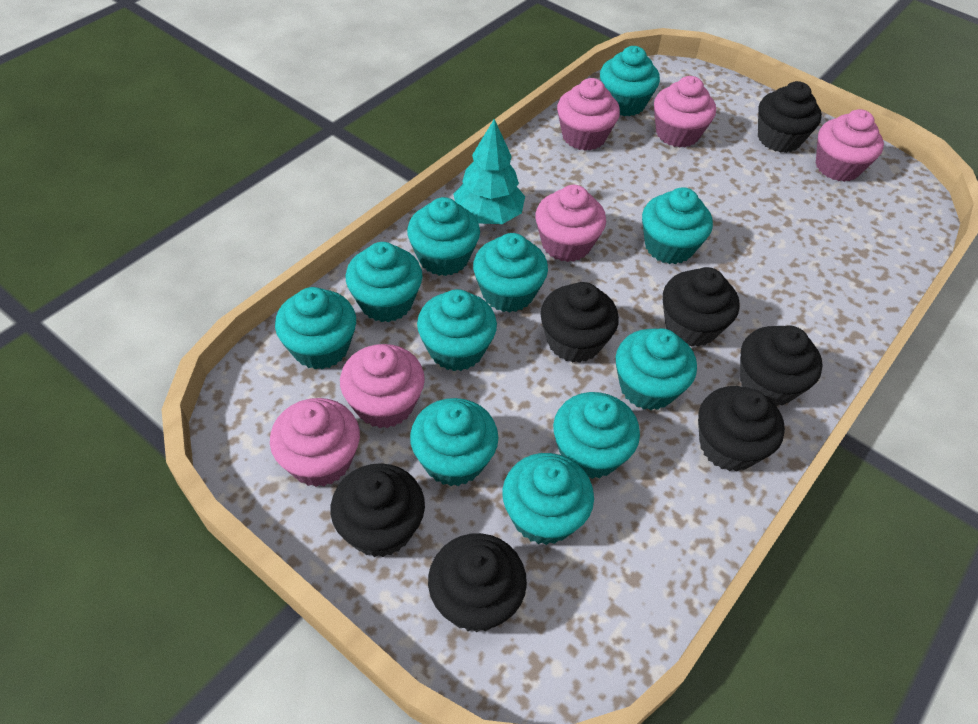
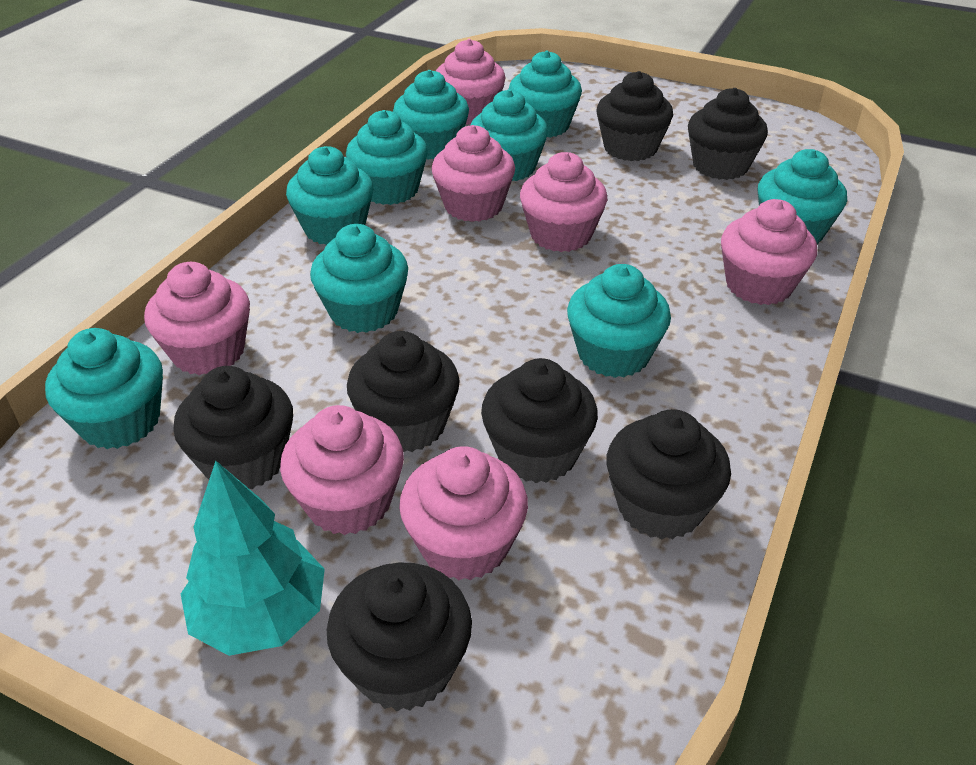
pink cupcake: 6 -> 7
turquoise cupcake: 11 -> 9

